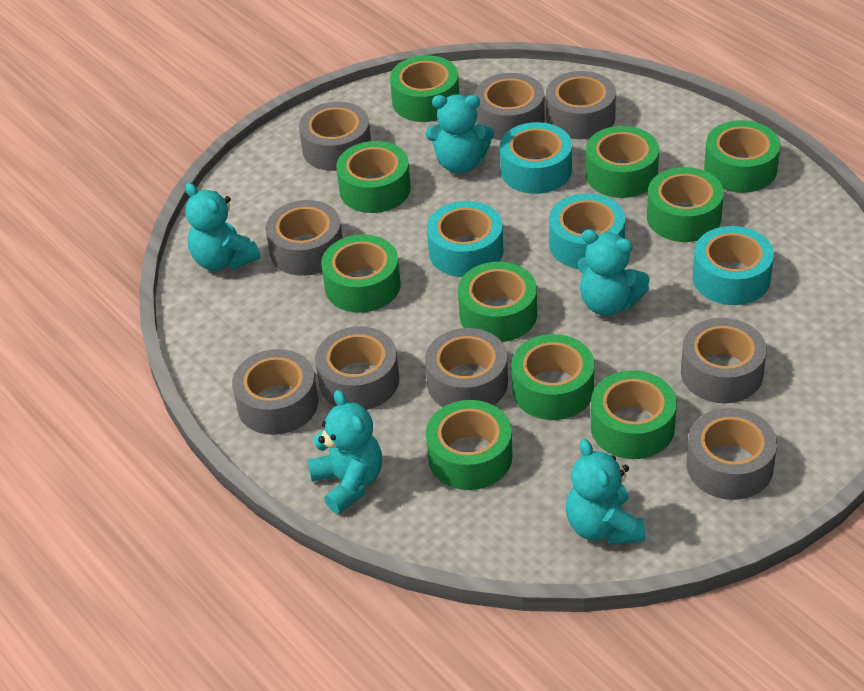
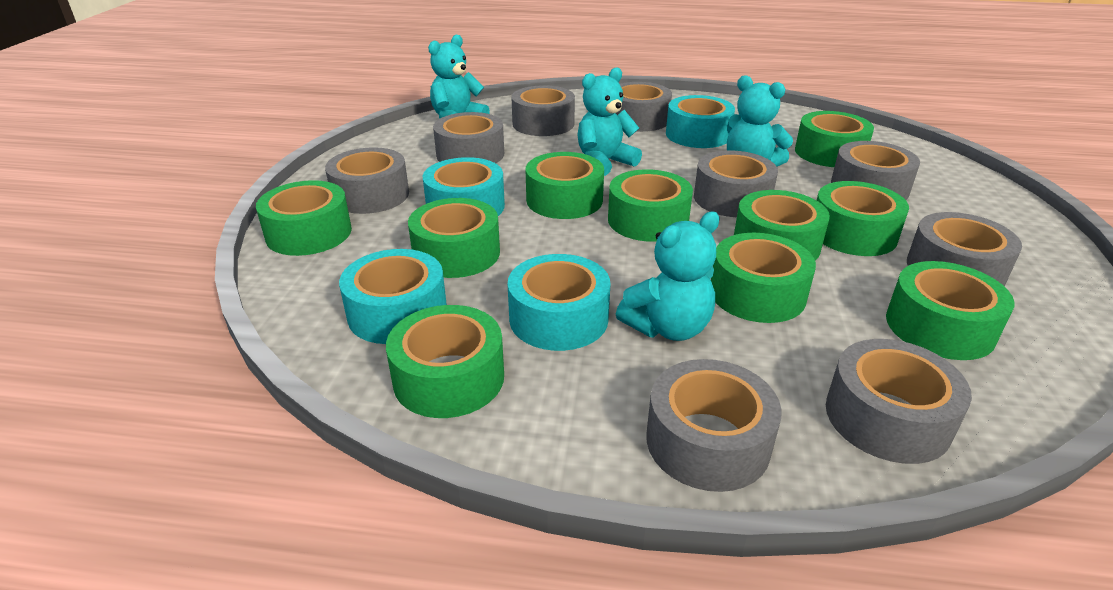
turquoise teddy bear: 5 -> 4

